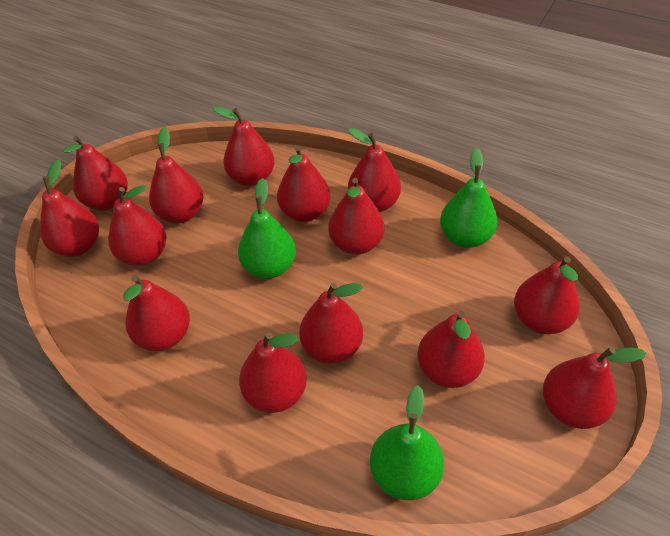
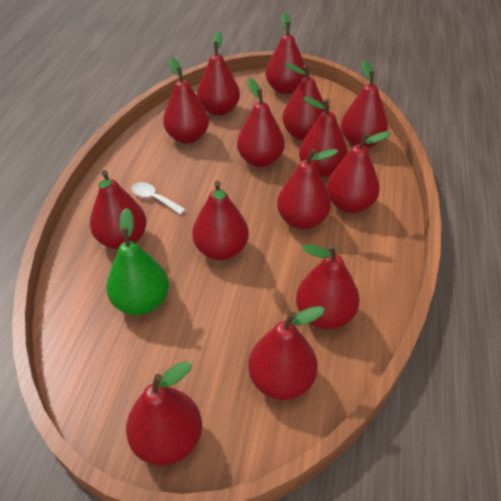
green pear: 3 -> 1
white spoon: 0 -> 1

